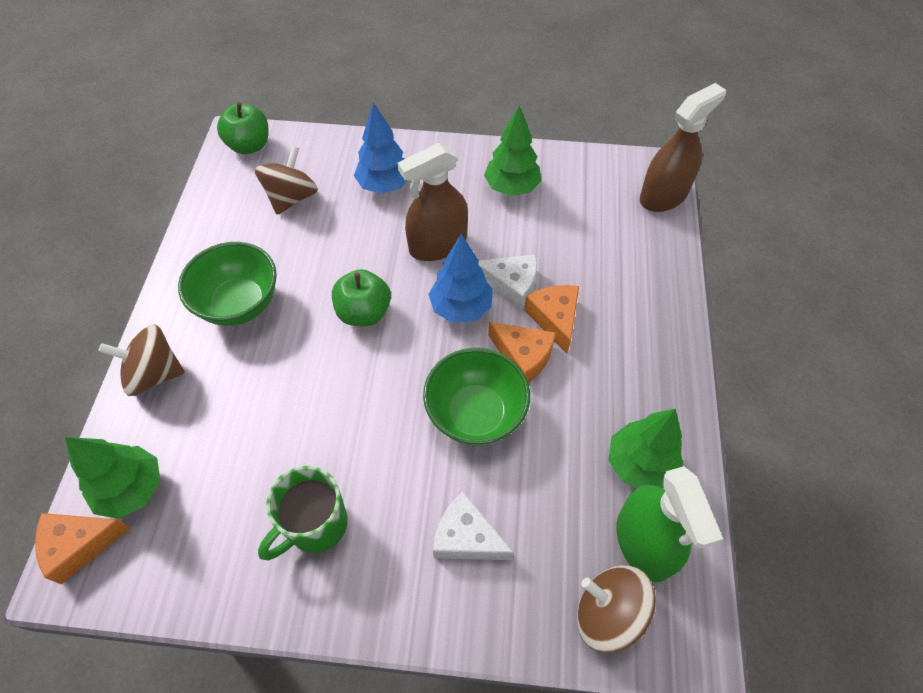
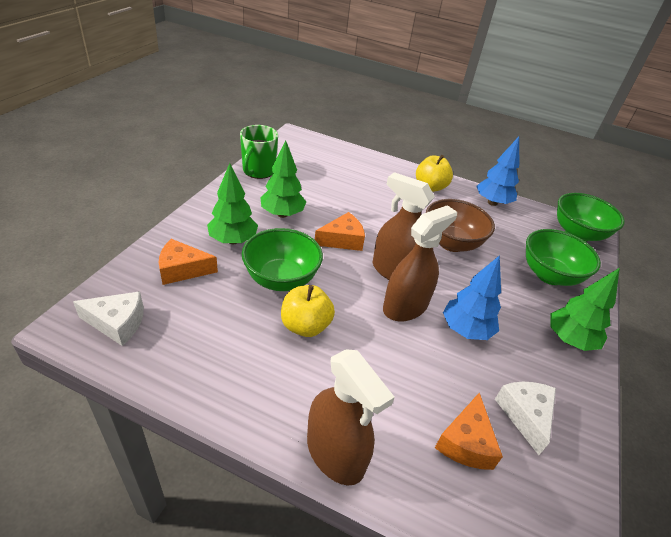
brown bowl: 0 -> 1
brown spinning top: 3 -> 0
brown spray bottle: 2 -> 3
green apple: 2 -> 0
green bowl: 2 -> 3
green spray bottle: 1 -> 0
yellow apple: 0 -> 2

